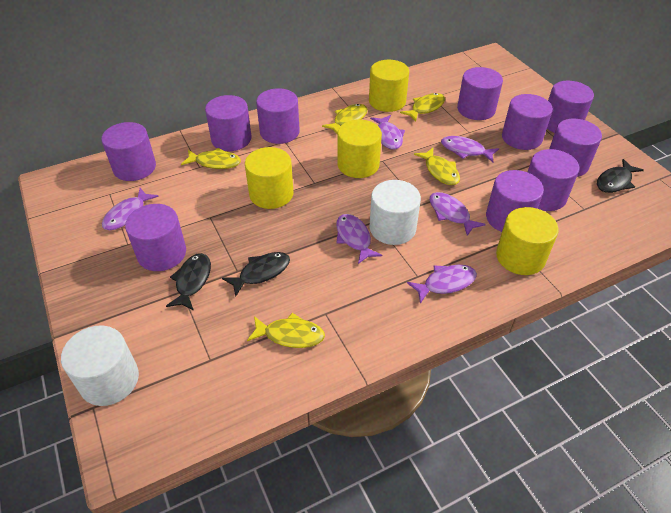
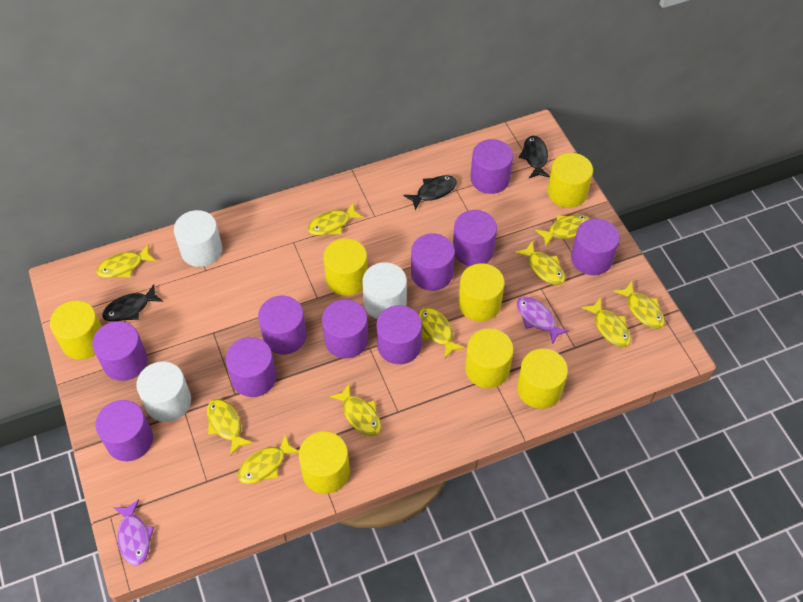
purple fish: 6 -> 2
white cylinder: 2 -> 3
yellow cylinder: 4 -> 7
yellow fish: 5 -> 10

